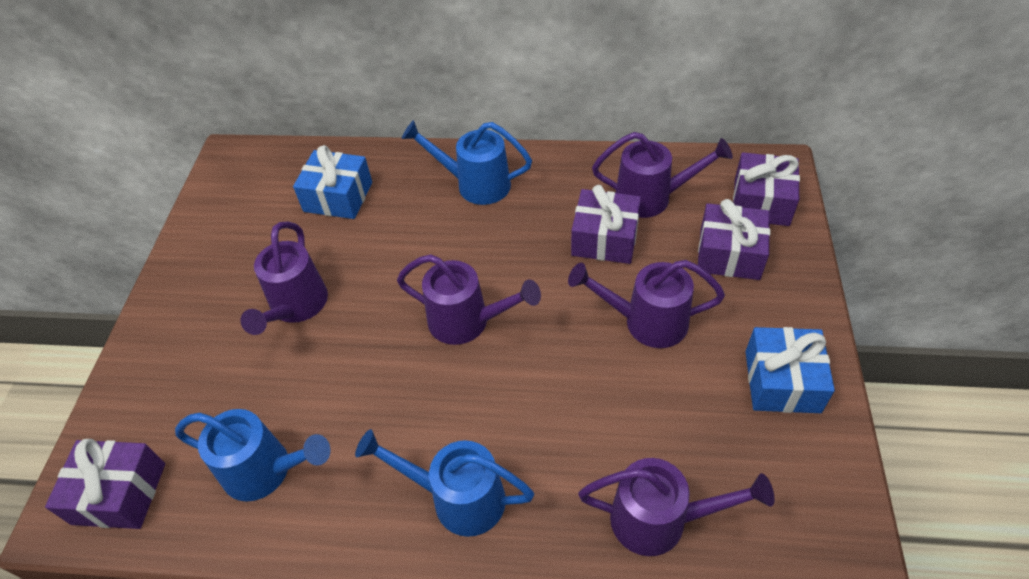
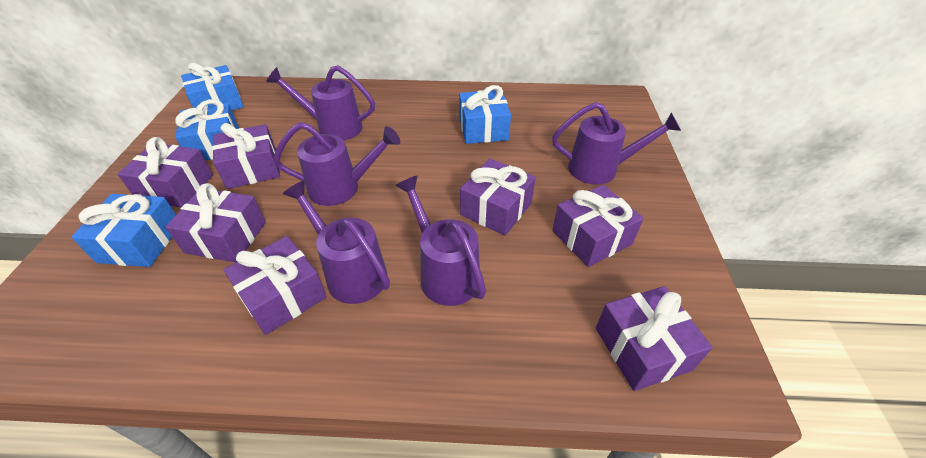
blue gift: 2 -> 4
blue watering can: 3 -> 0
purple gift: 4 -> 7

